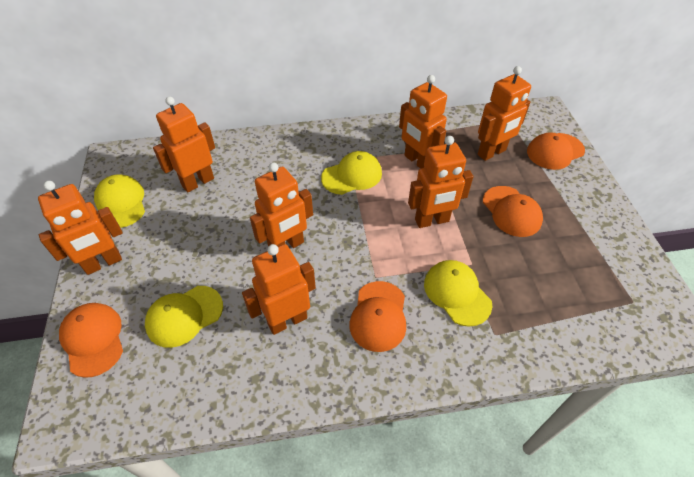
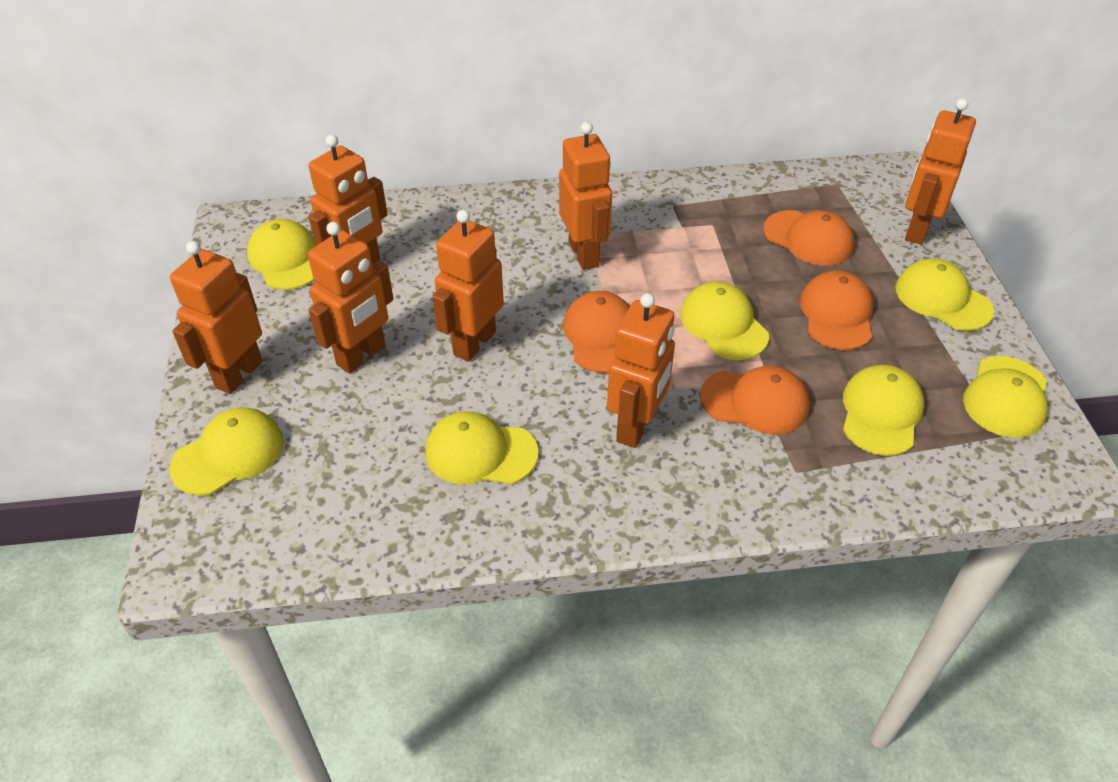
yellow cap: 4 -> 7

